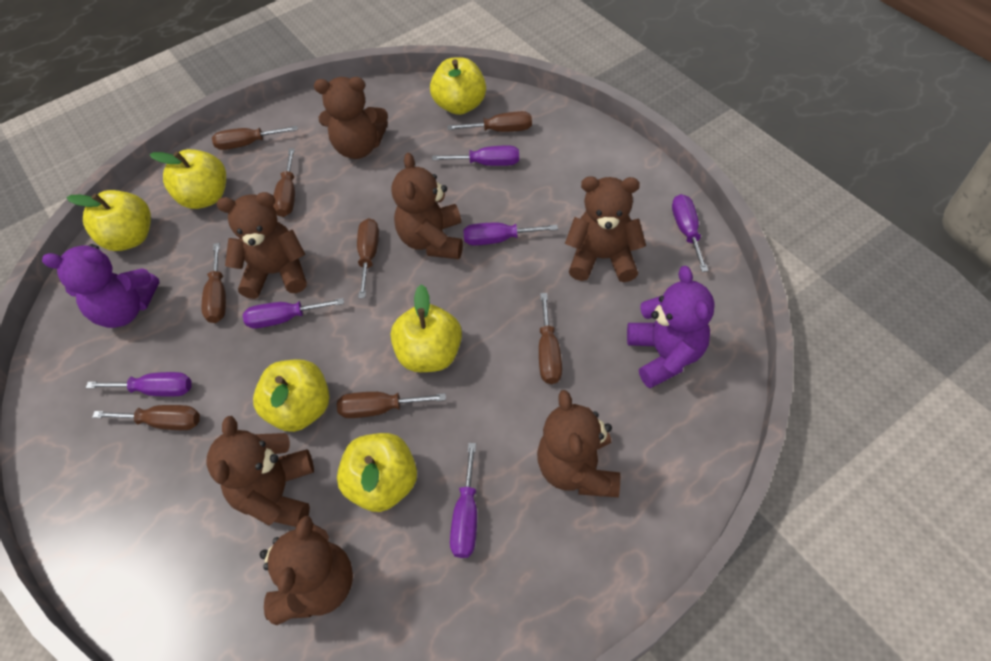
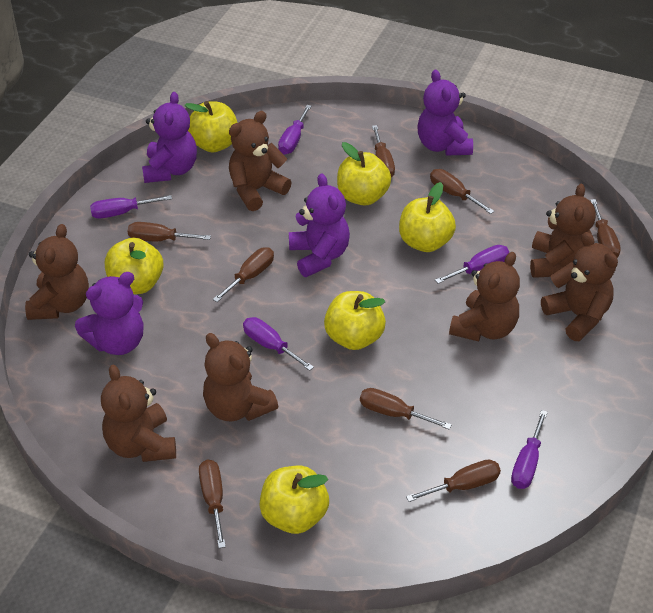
purple screwdriver: 6 -> 5
purple teddy bear: 2 -> 4

